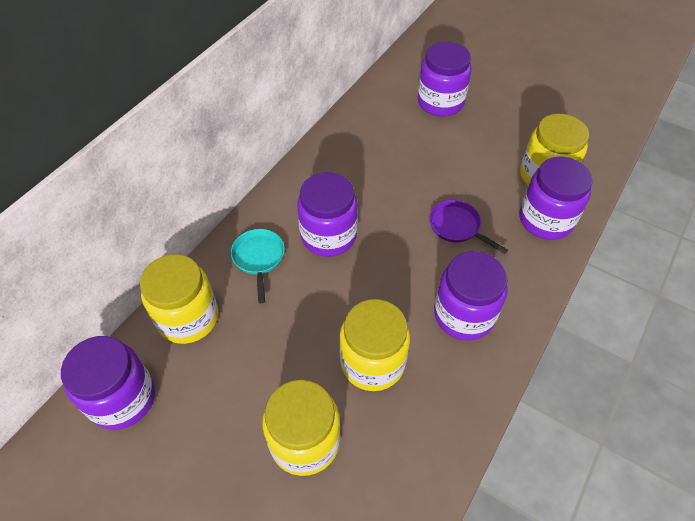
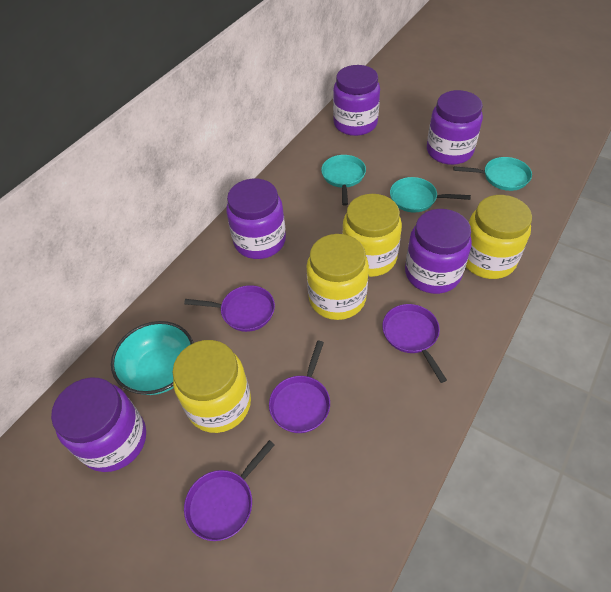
purple pan: 1 -> 4
turquoise bowl: 0 -> 1
turquoise pan: 1 -> 3

